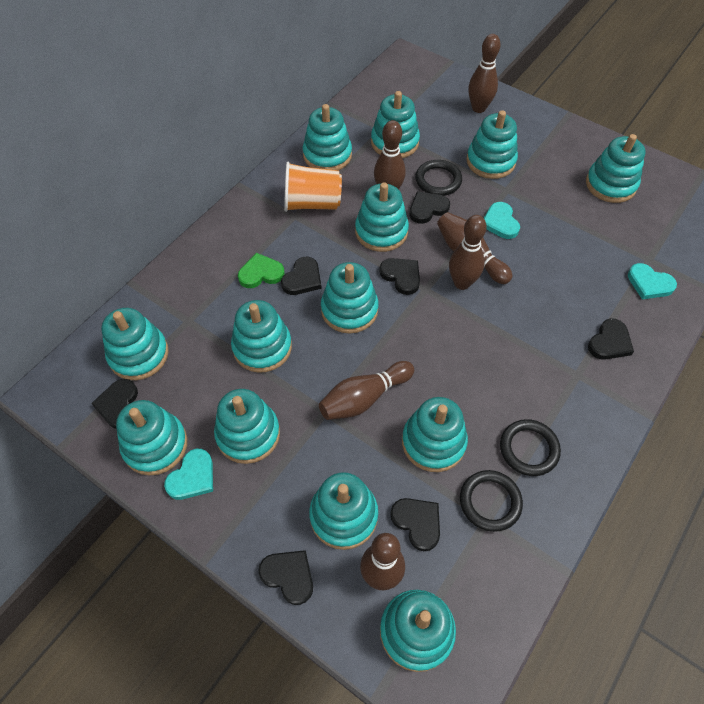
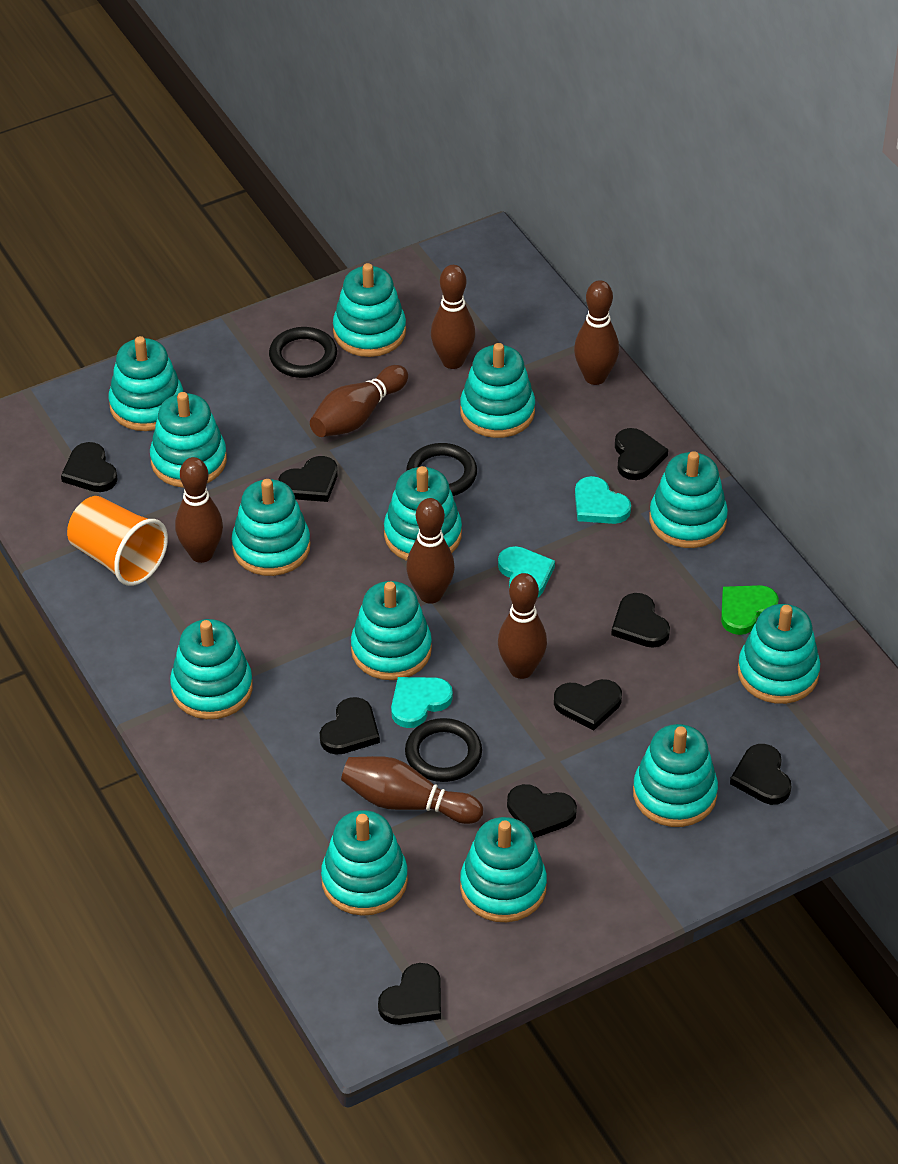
black heart: 7 -> 9
brown bowling pin: 6 -> 7

